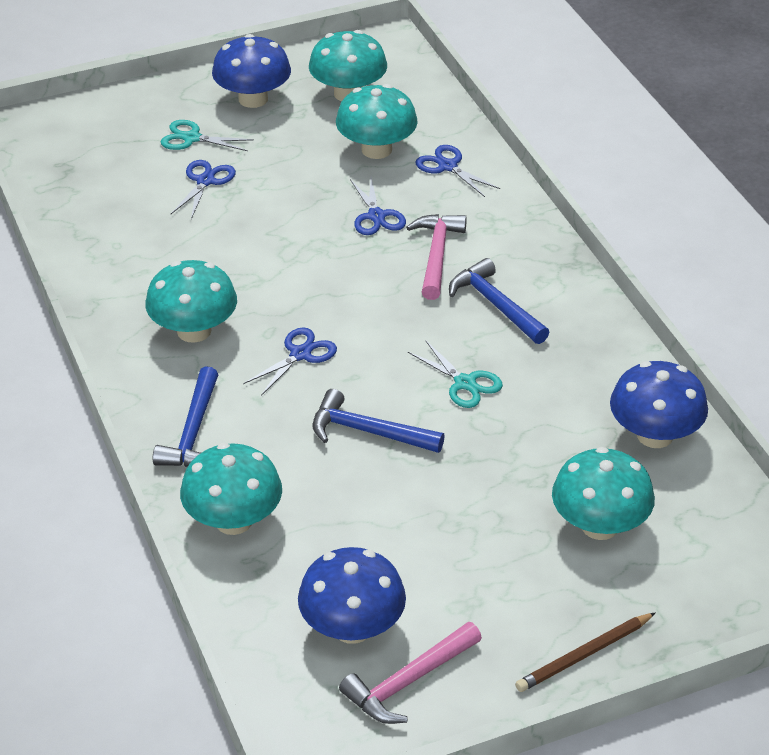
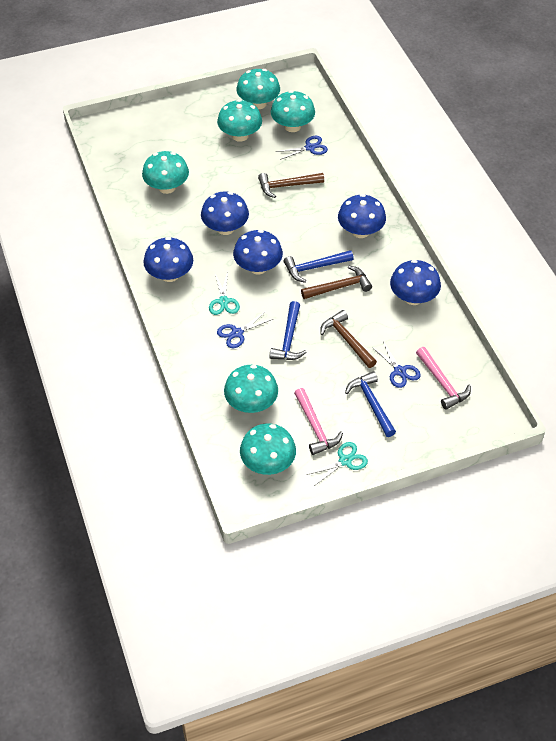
blue mushroom: 3 -> 5
blue scissors: 4 -> 3
brown hammer: 0 -> 3
brown pencil: 1 -> 0
turquoise mushroom: 5 -> 6

